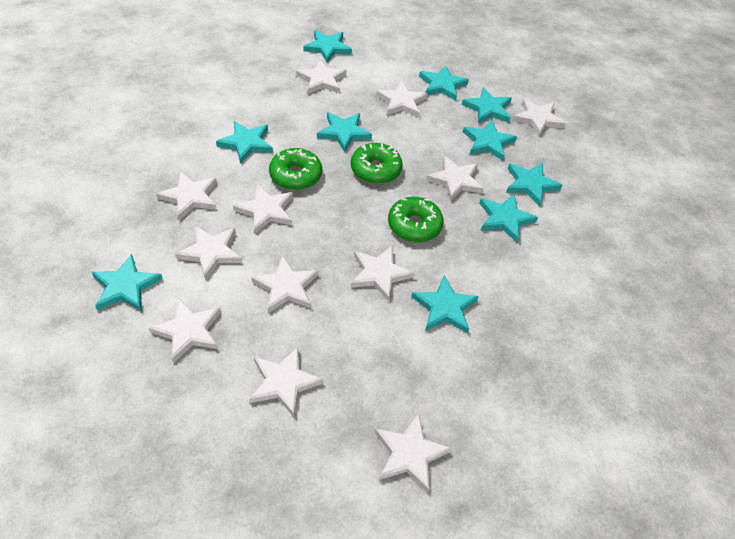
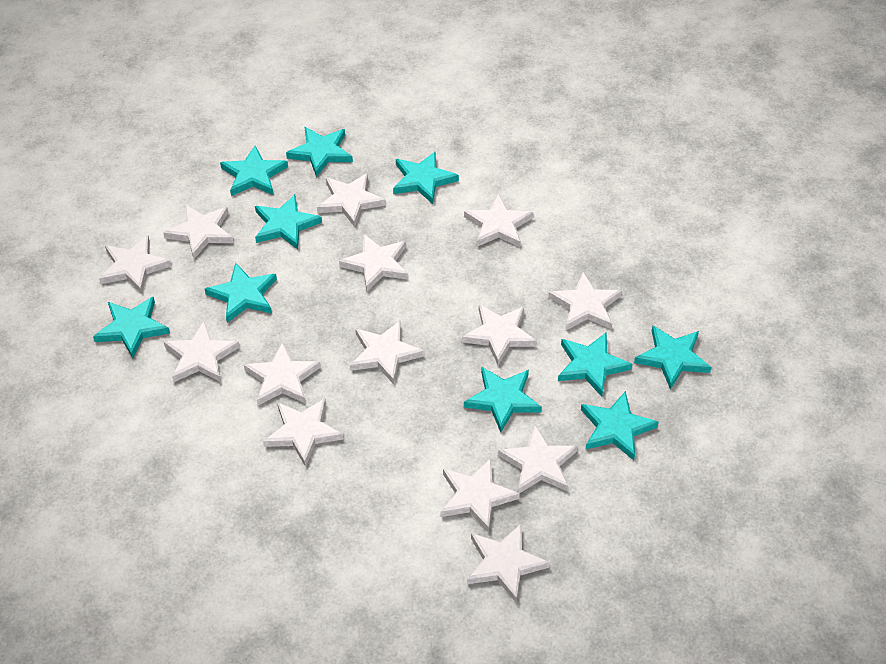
green donut: 3 -> 0
white star: 12 -> 14

